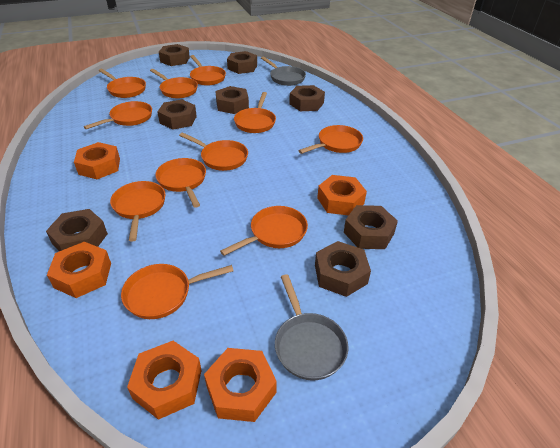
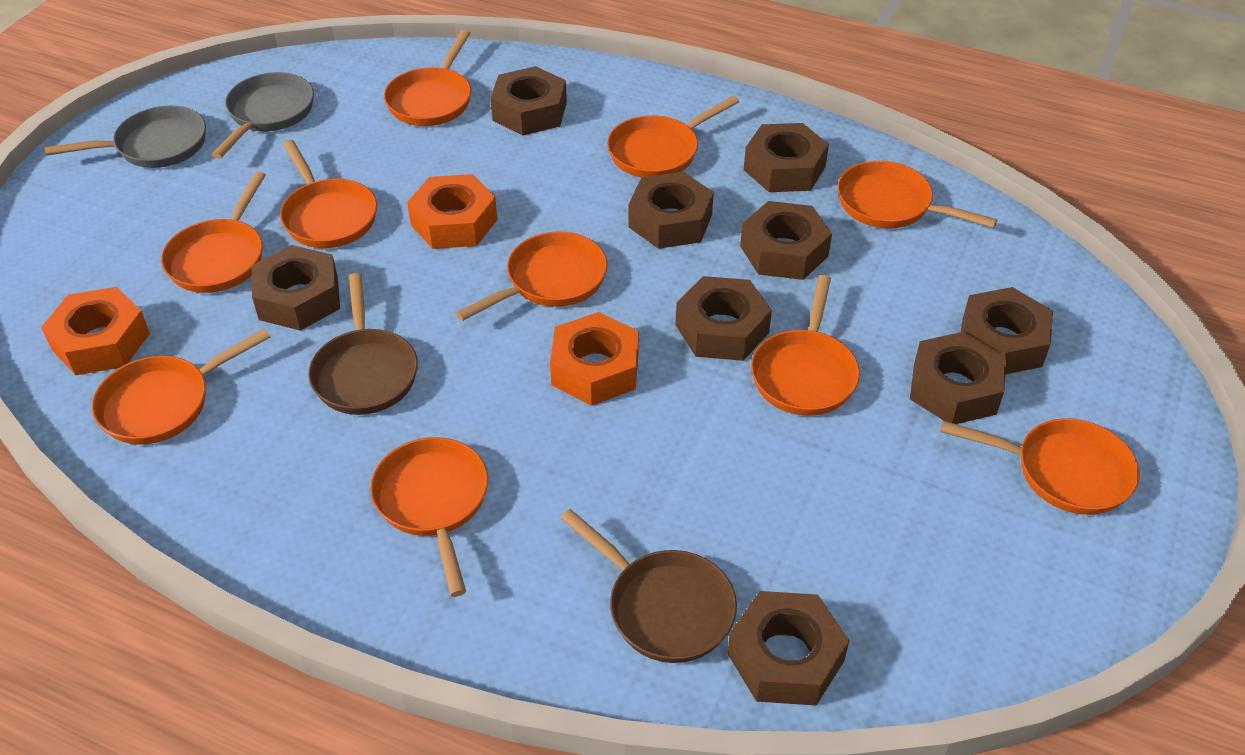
brown nut: 8 -> 9
brown pan: 0 -> 2
orange nut: 5 -> 3
orange pan: 11 -> 10

